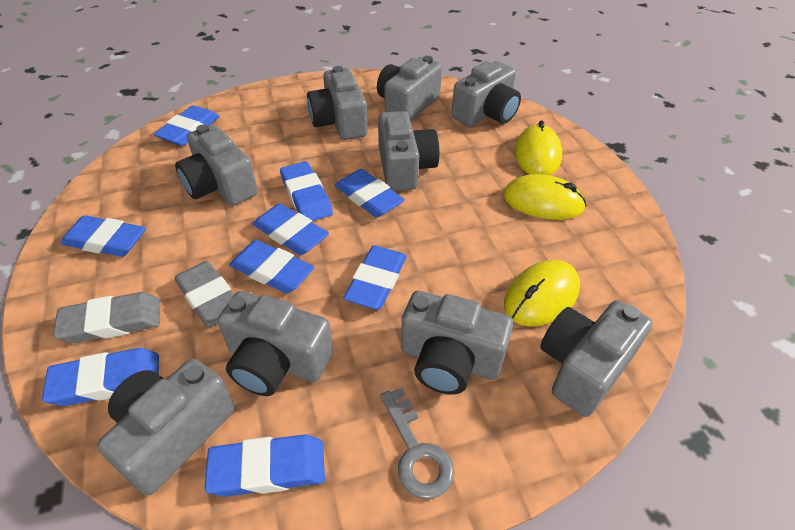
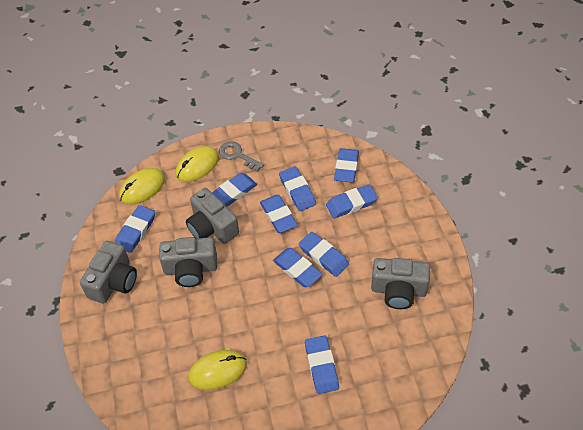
grey camera: 9 -> 4
grey eraser: 2 -> 0

